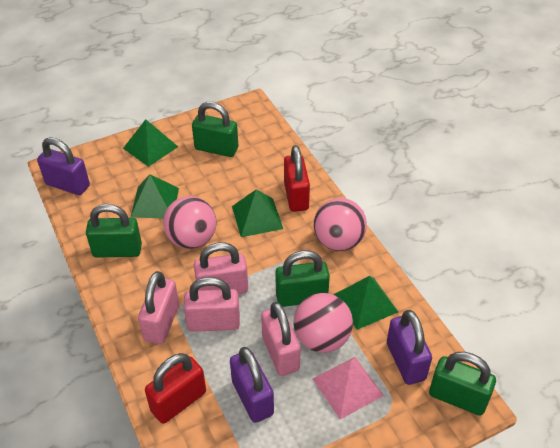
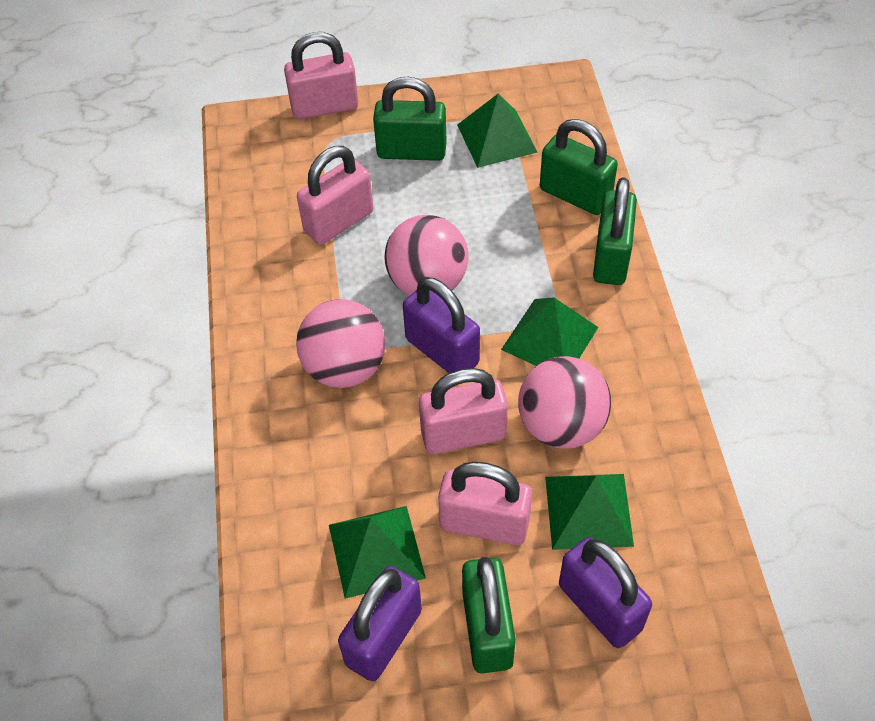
pink pyramid: 1 -> 0
red padlock: 2 -> 0

